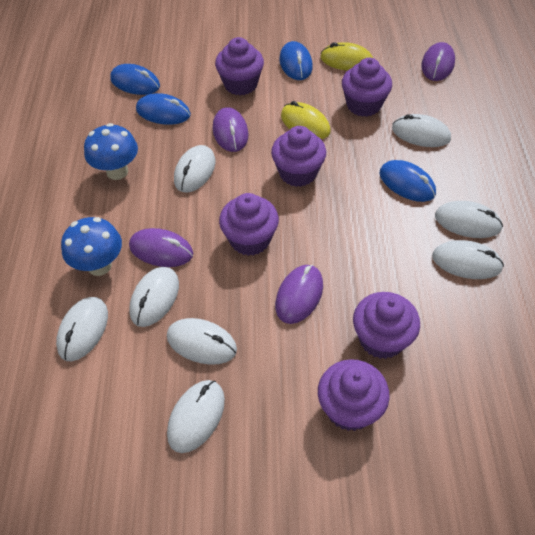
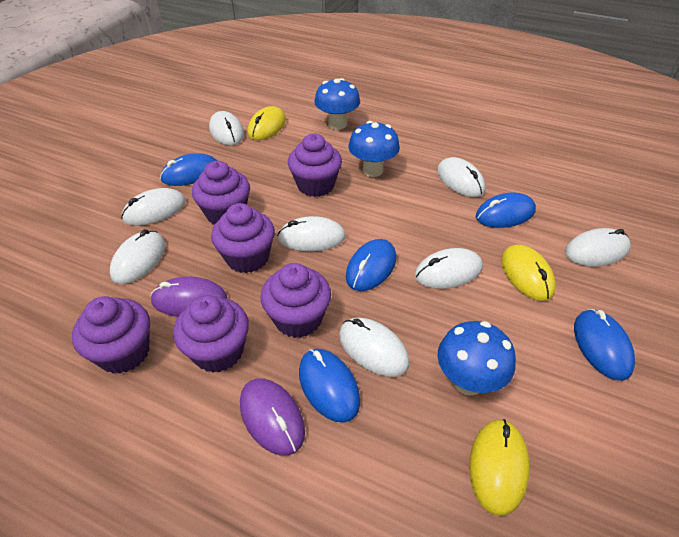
blue mouse: 4 -> 5
blue mushroom: 2 -> 3
purple mouse: 4 -> 2
yellow mouse: 2 -> 3

